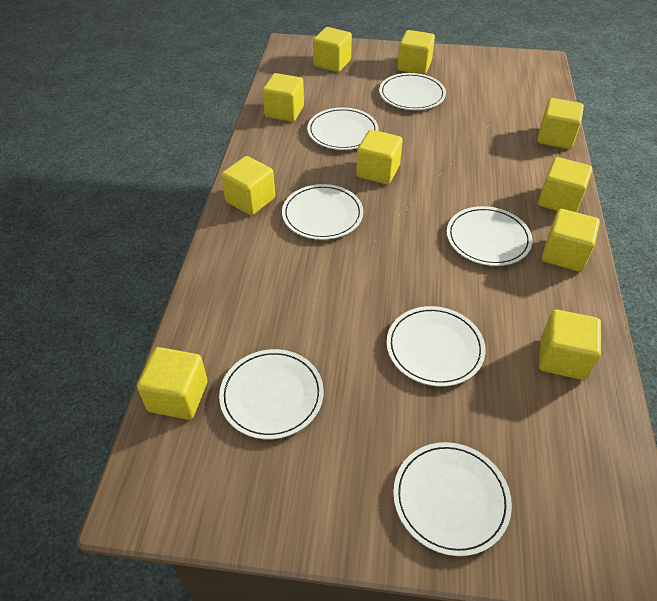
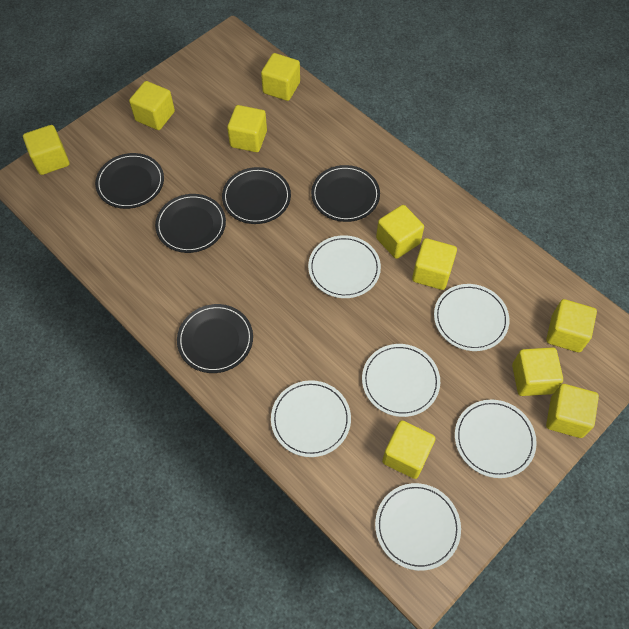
black plate: 0 -> 5
white plate: 7 -> 6

